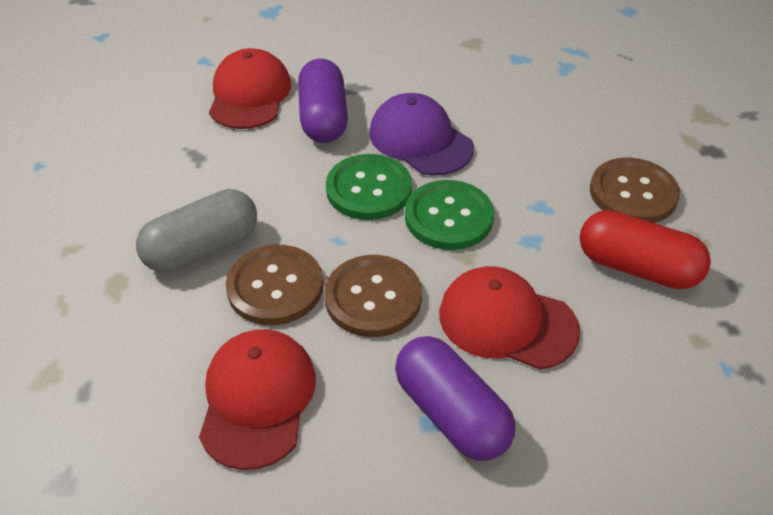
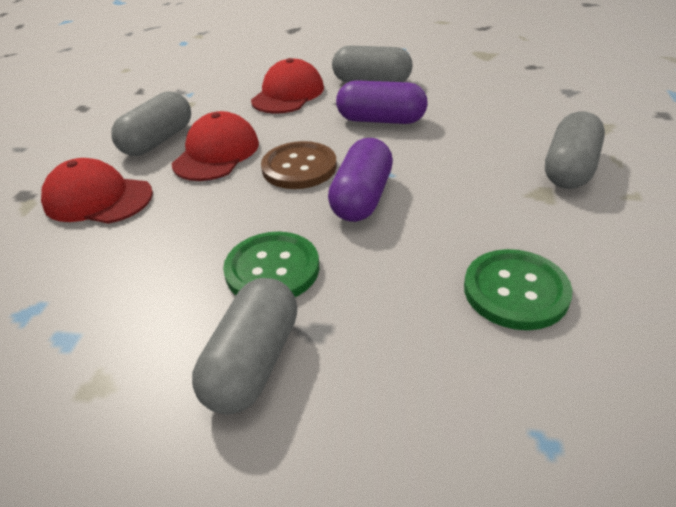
brown button: 3 -> 1
grey capsule: 1 -> 4
purple cap: 1 -> 0
red capsule: 1 -> 0

